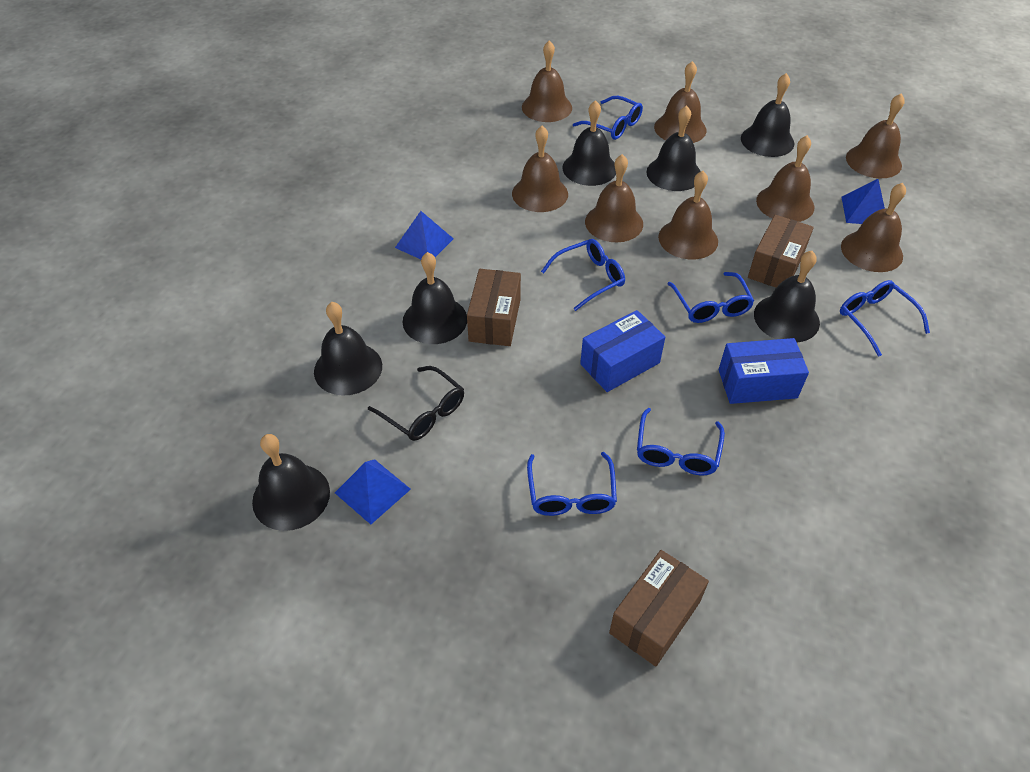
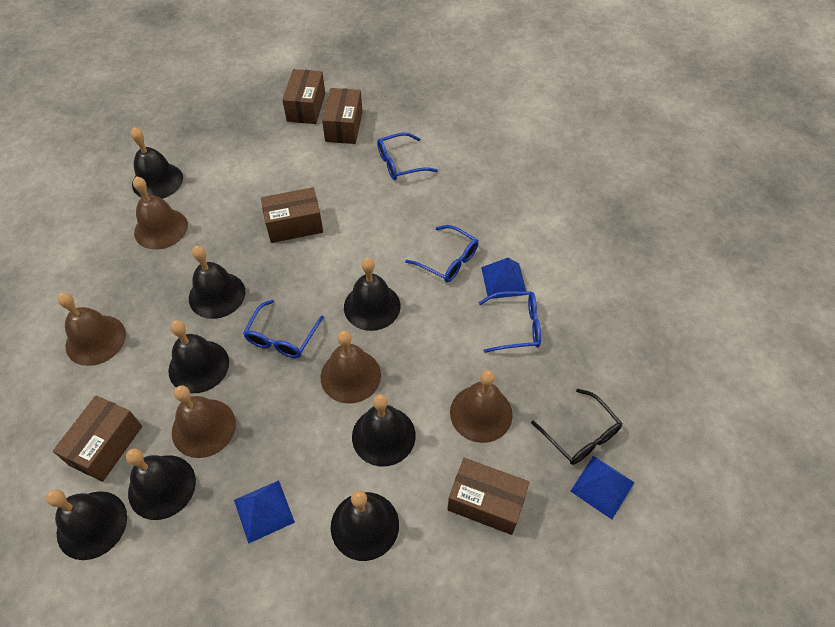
black bell: 7 -> 8
blue box: 2 -> 0
blue glasses: 6 -> 4
brown bell: 8 -> 5
brown box: 3 -> 5

